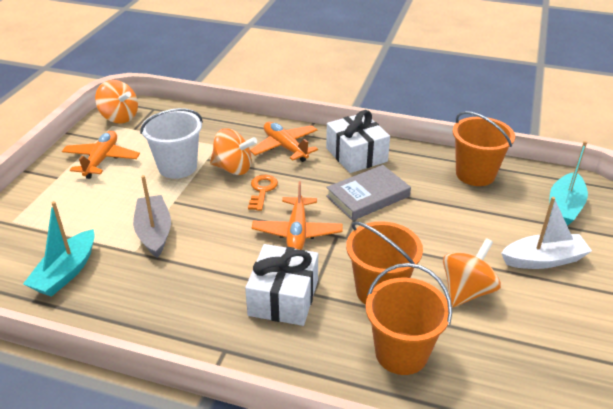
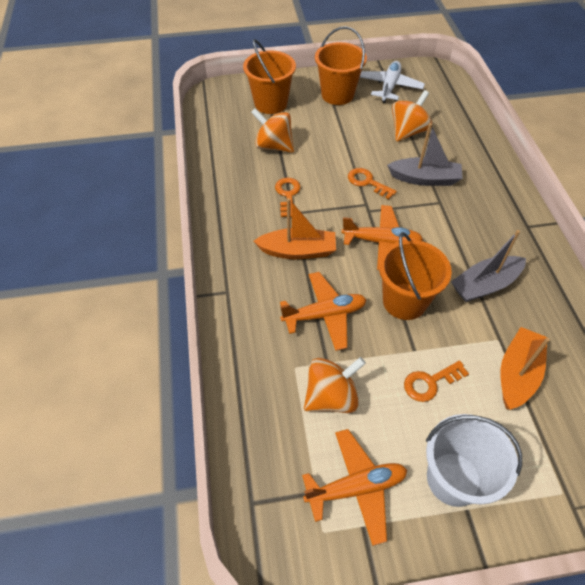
grey boat: 1 -> 2
grey book: 1 -> 0
orange boat: 0 -> 2
orange key: 1 -> 3
turquoise boat: 2 -> 0
white boat: 1 -> 0
white gift: 2 -> 0
white plane: 0 -> 1

